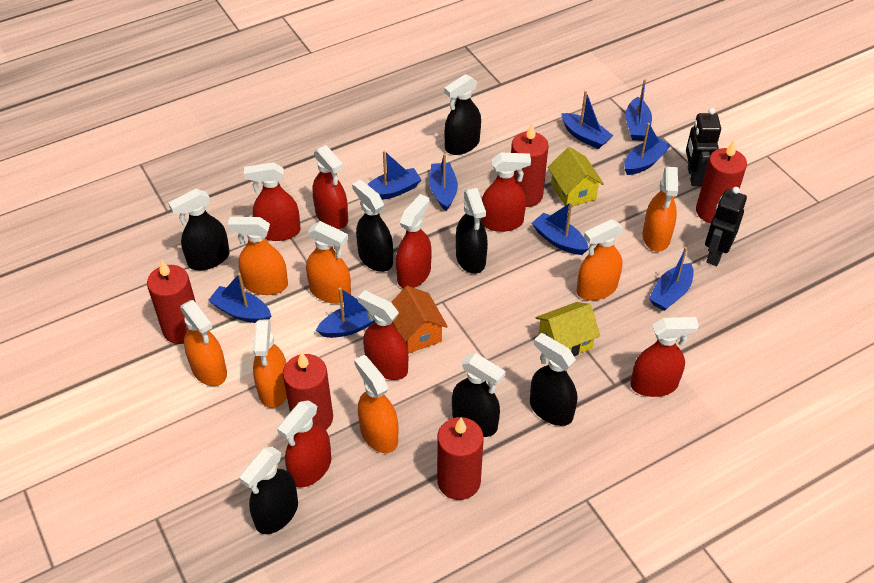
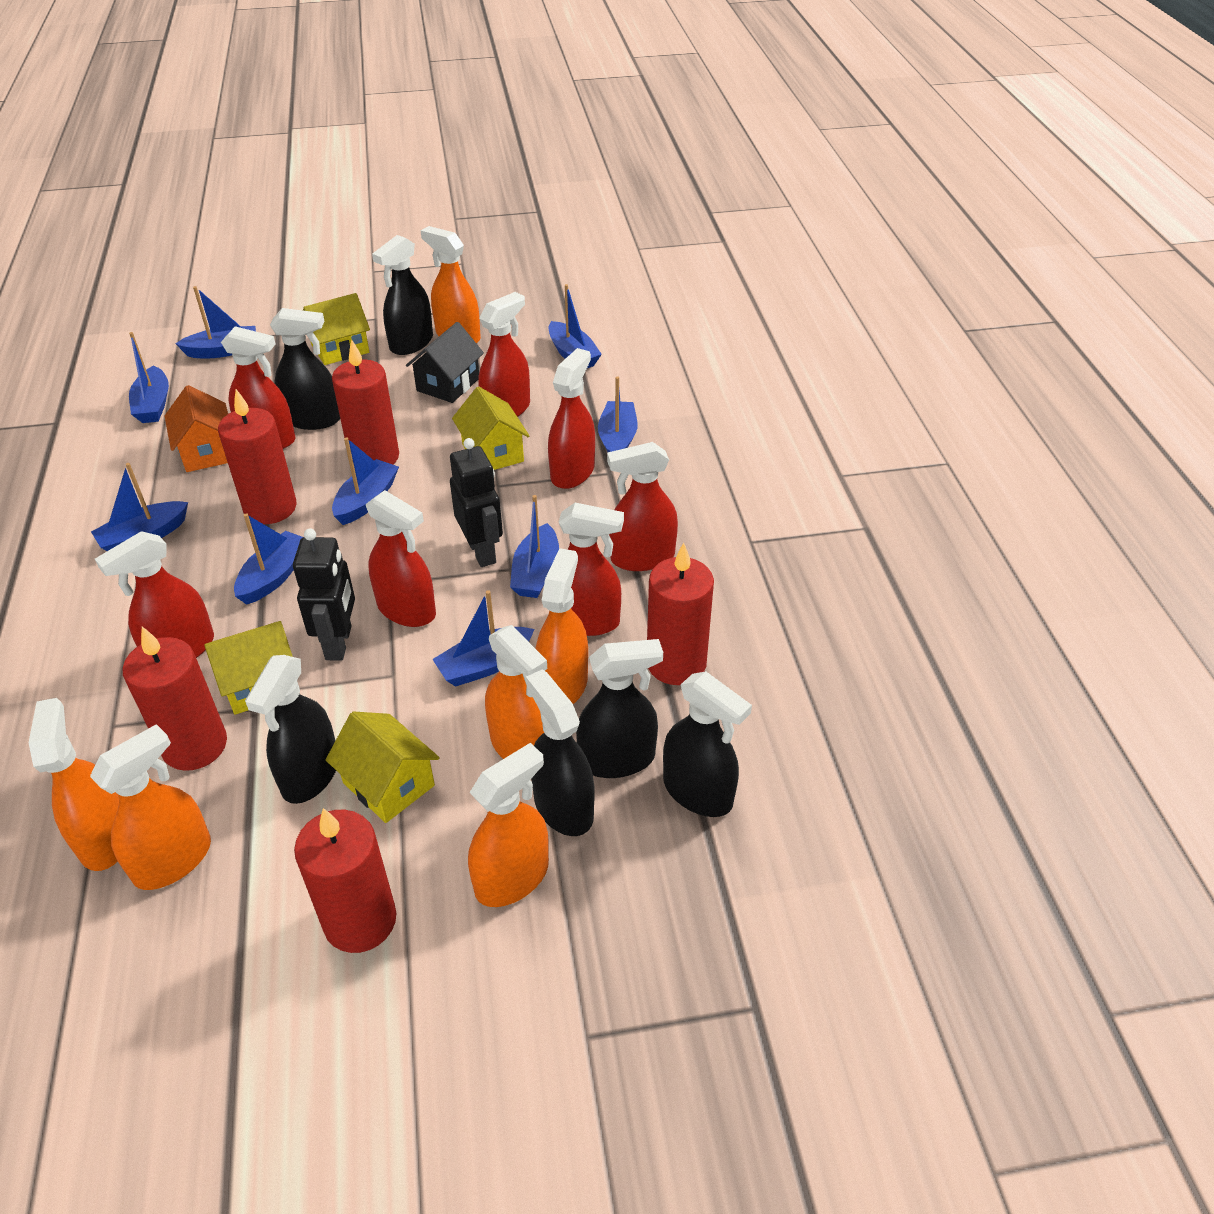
black house: 0 -> 1
black spray bottle: 7 -> 6
orange spray bottle: 7 -> 6
yellow house: 2 -> 4

